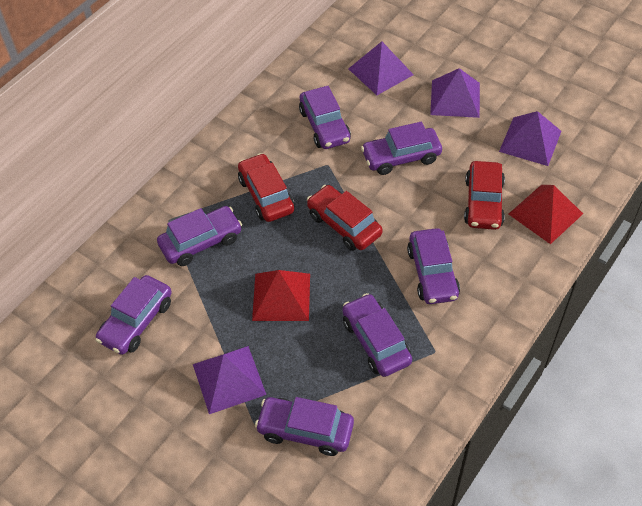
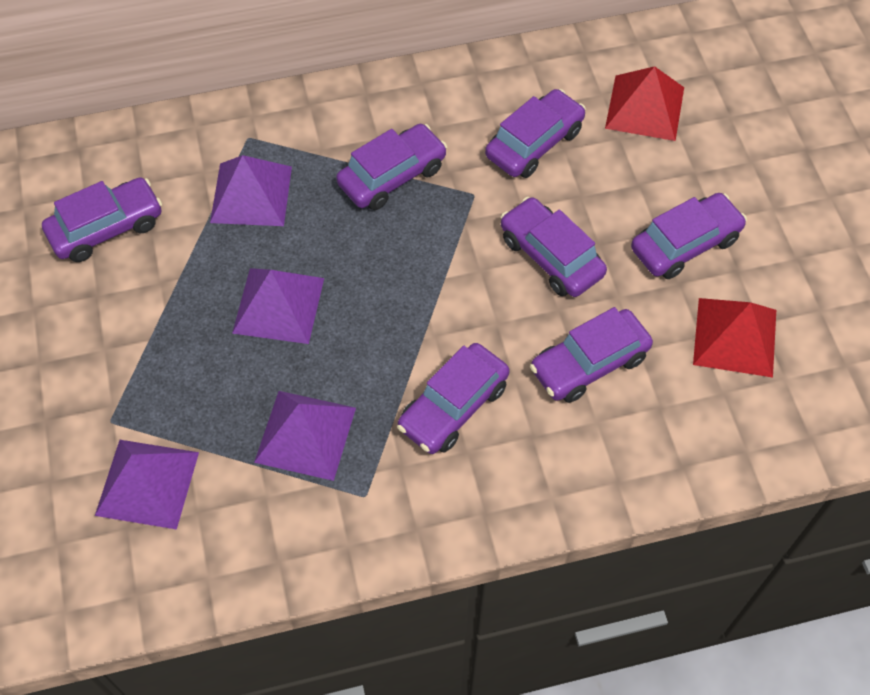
red car: 3 -> 0

